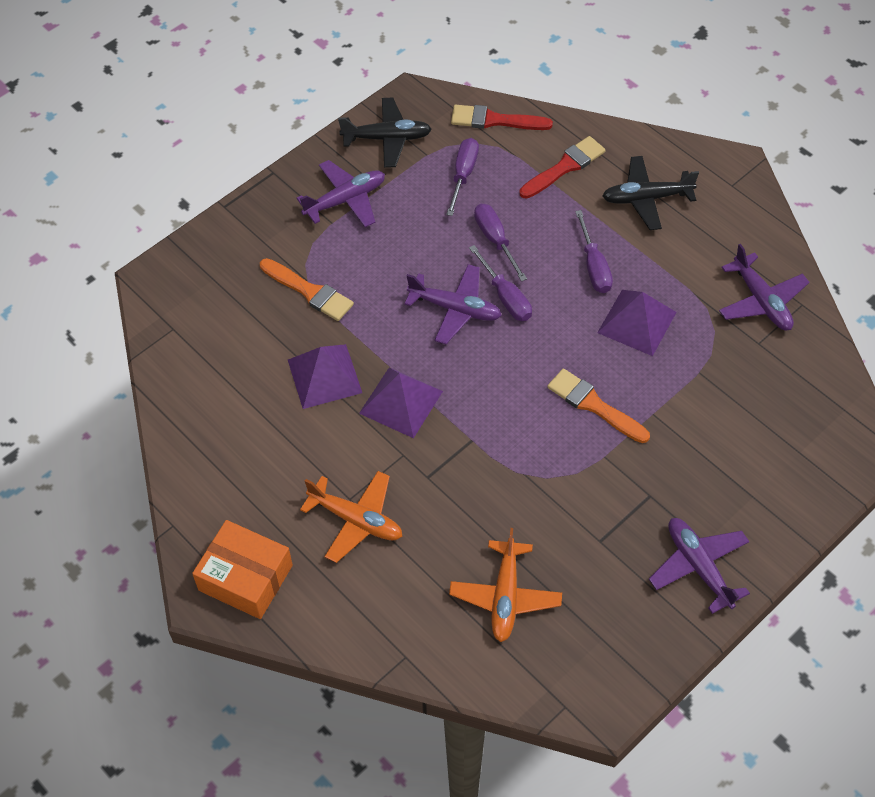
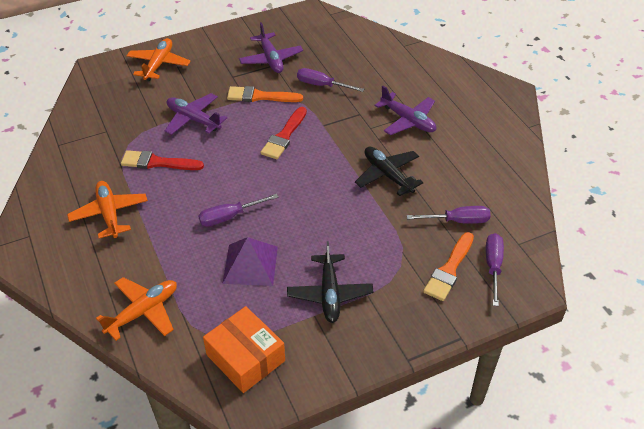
orange plane: 2 -> 3
purple plane: 4 -> 3
purple pyramid: 3 -> 1

